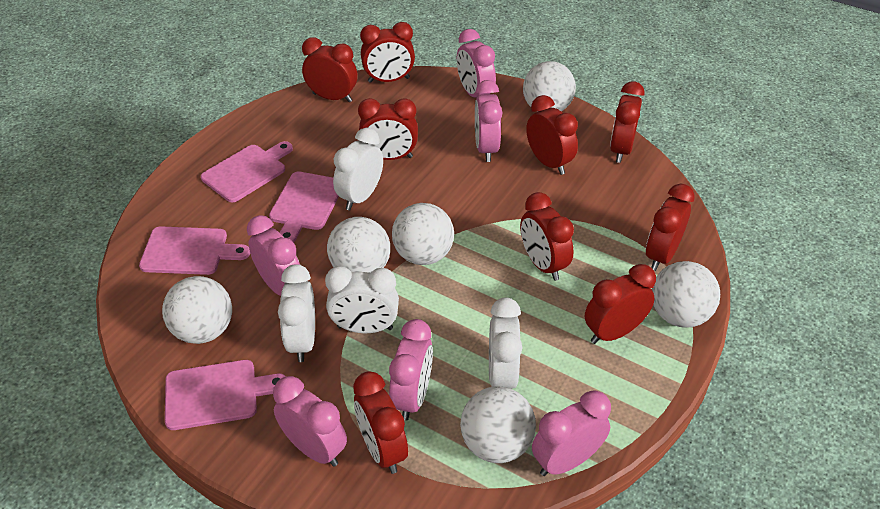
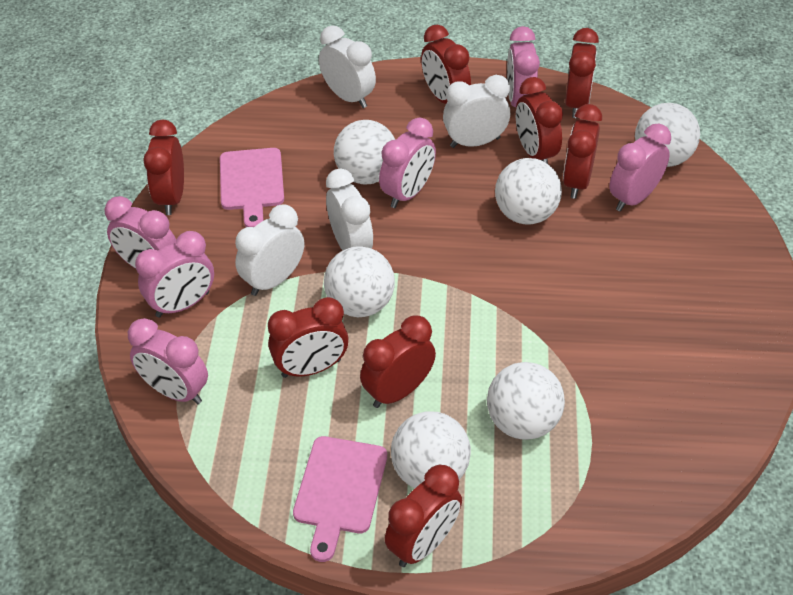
pink cutting board: 4 -> 2
red clock: 9 -> 8

